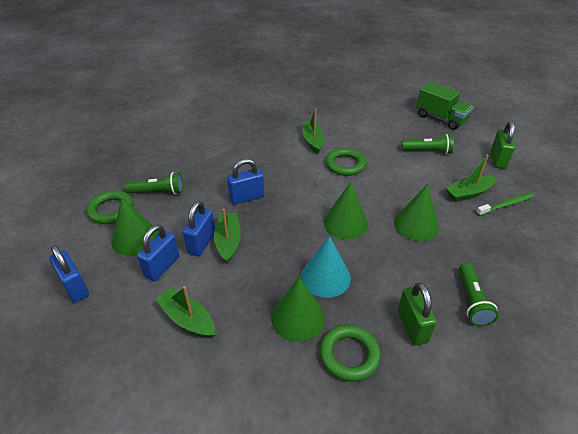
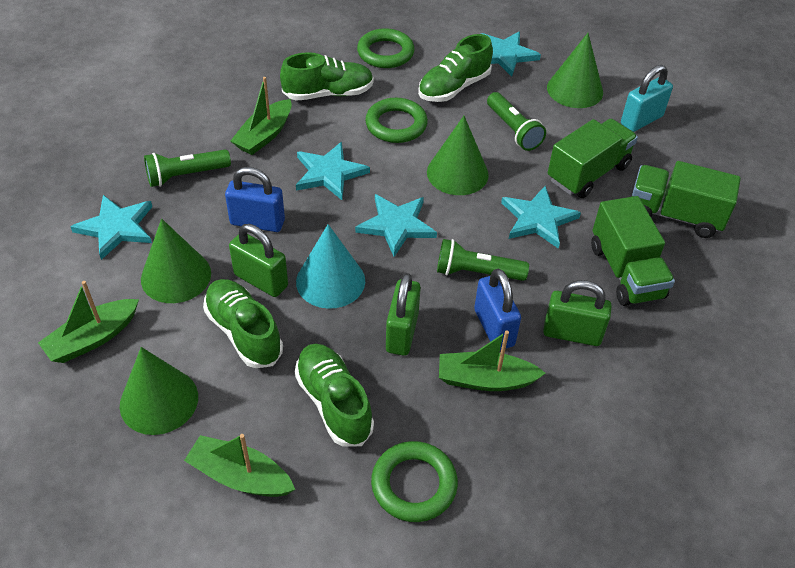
blue padlock: 4 -> 2
green padlock: 2 -> 3
green shoe: 0 -> 4
green toothbrush: 1 -> 0
green truck: 1 -> 3
turquoise padlock: 0 -> 1
turquoise star: 0 -> 5

